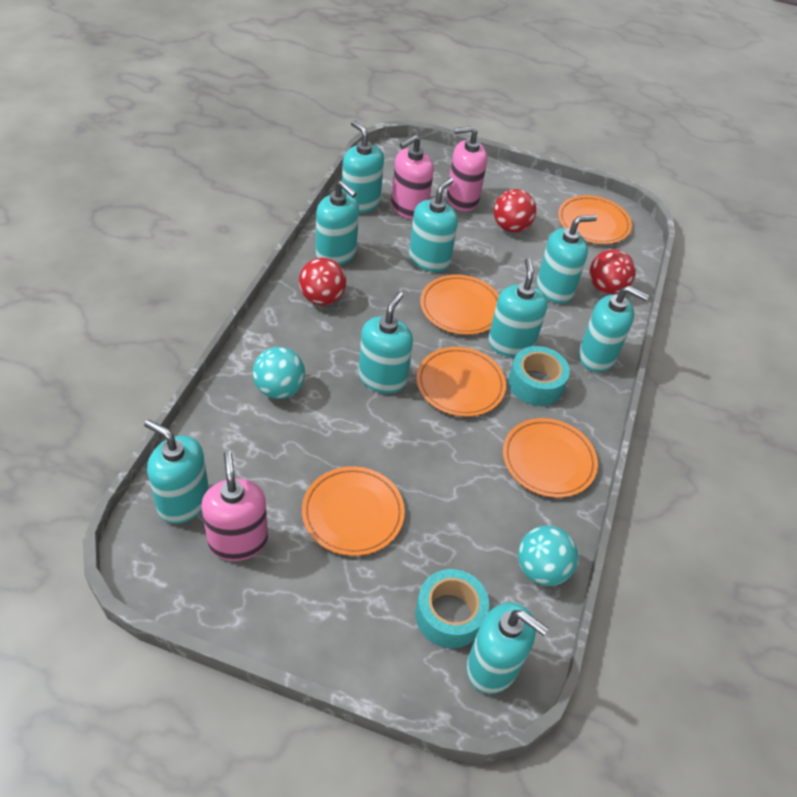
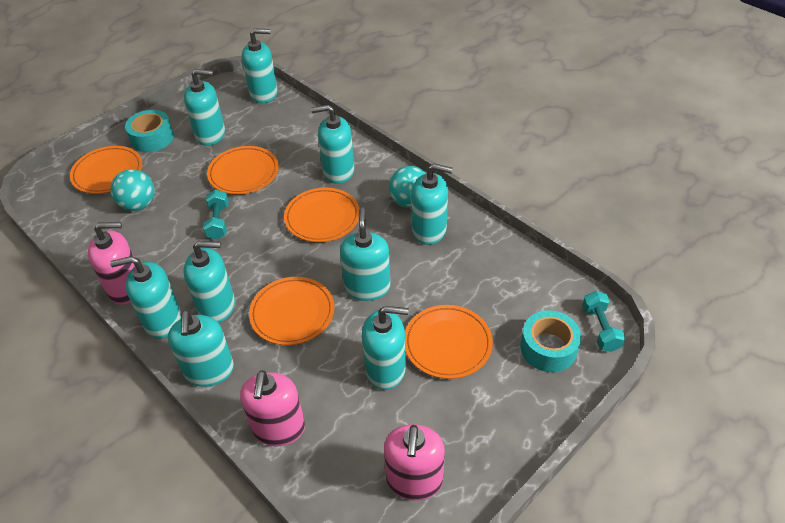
red ball: 3 -> 0
turquoise dumbbell: 0 -> 2

